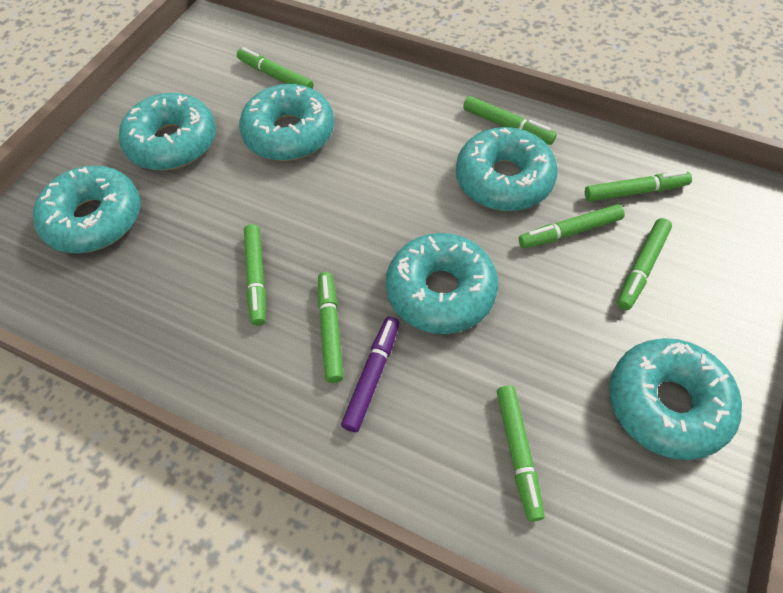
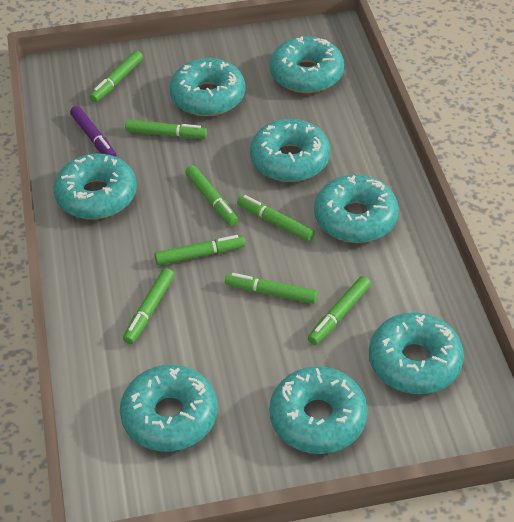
turquoise donut: 6 -> 8

